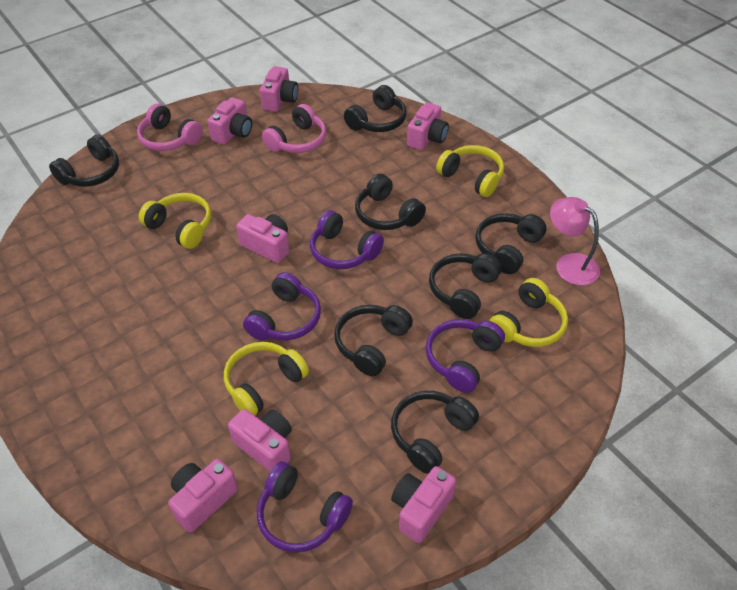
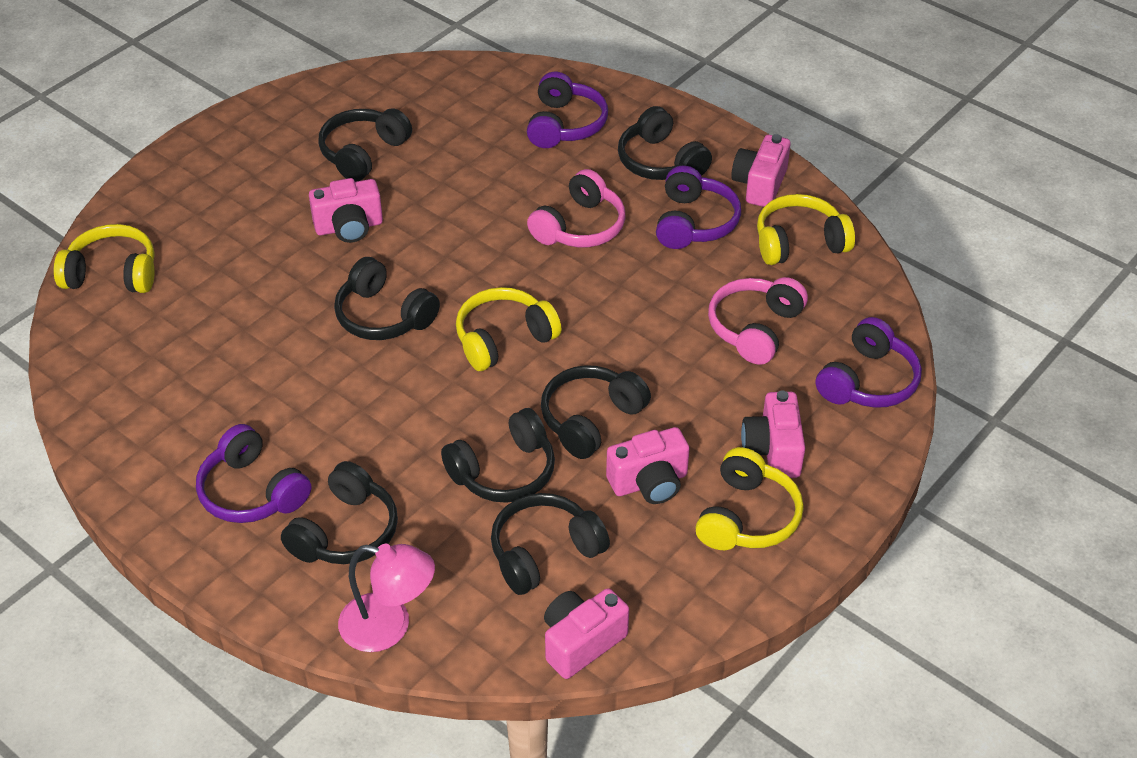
pink camera: 7 -> 5

